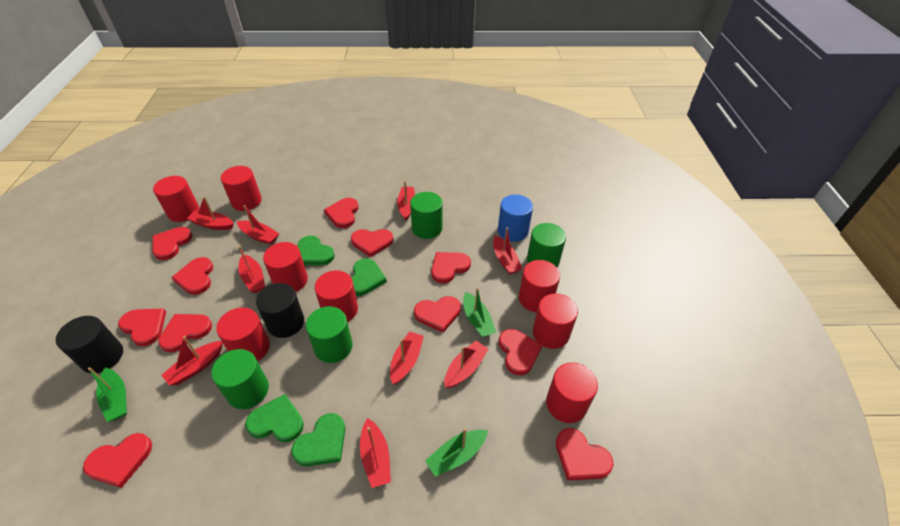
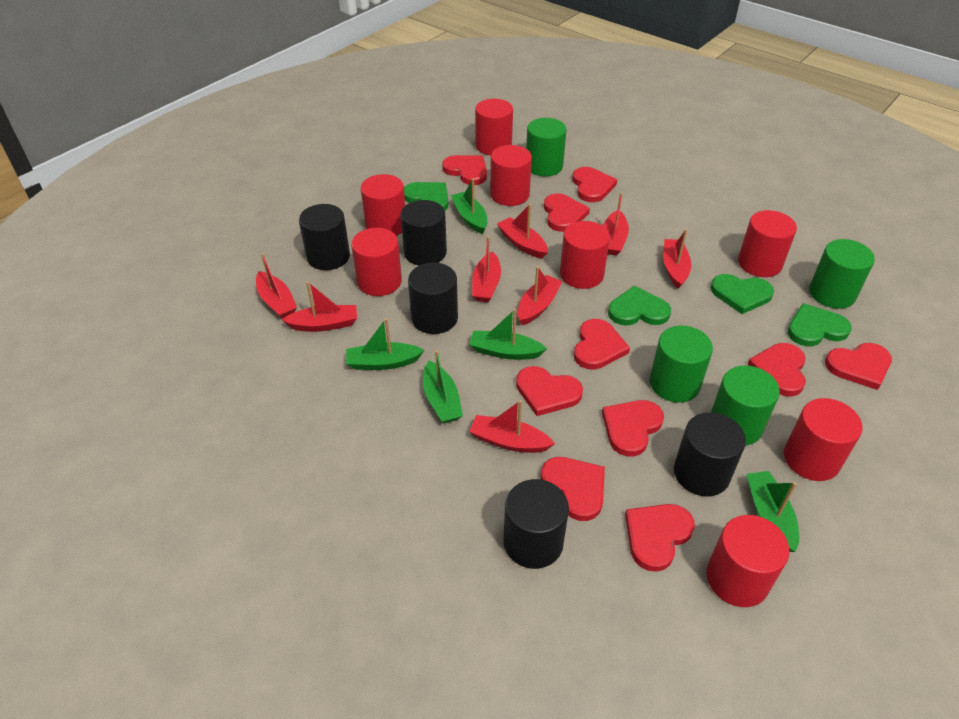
black cylinder: 2 -> 5
blue cylinder: 1 -> 0
green boat: 3 -> 5
red boat: 9 -> 8
red heart: 11 -> 10

